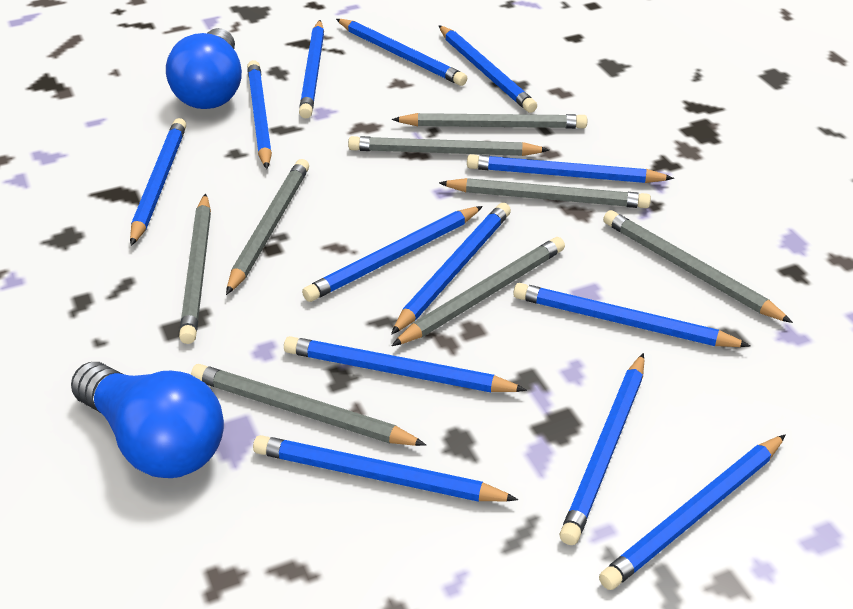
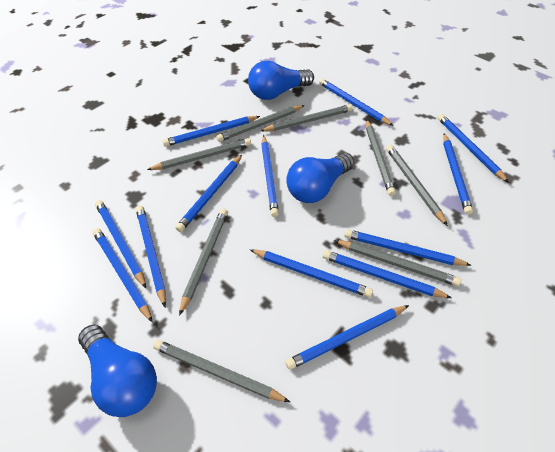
blue light bulb: 2 -> 3

